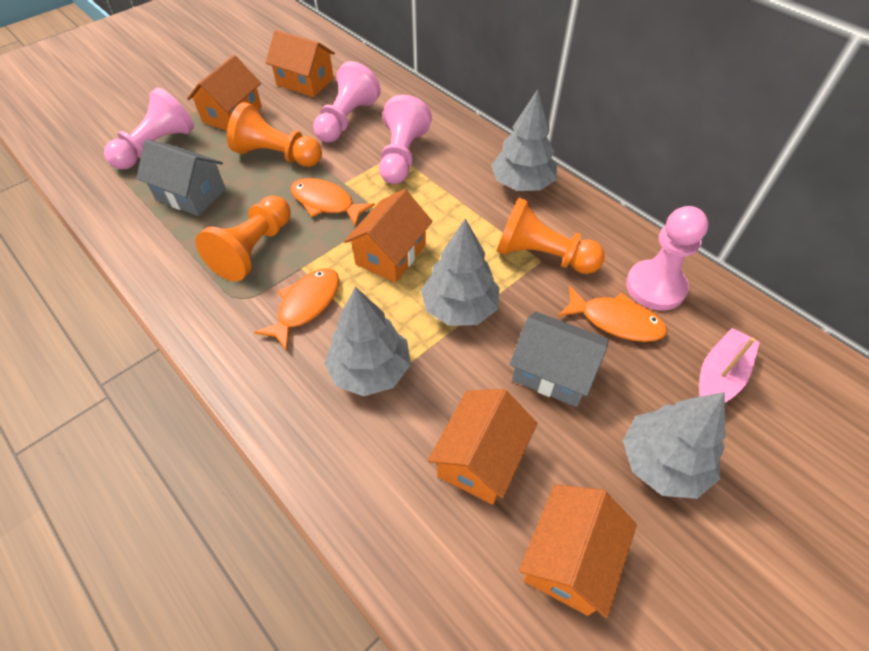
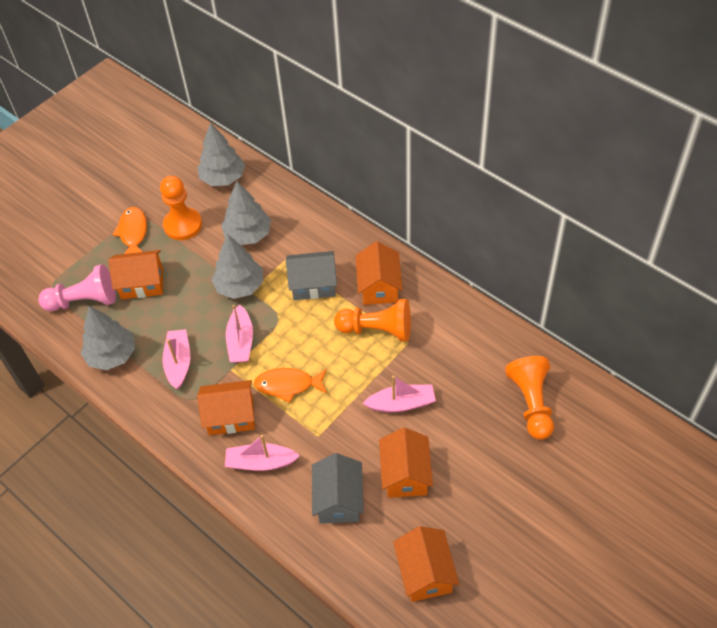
orange fish: 3 -> 2
pink boat: 1 -> 4
pink pawn: 4 -> 1

